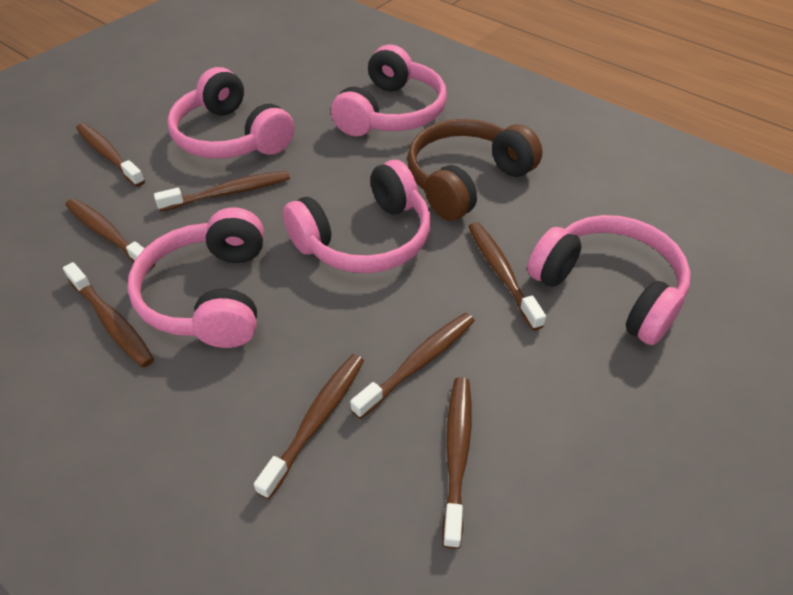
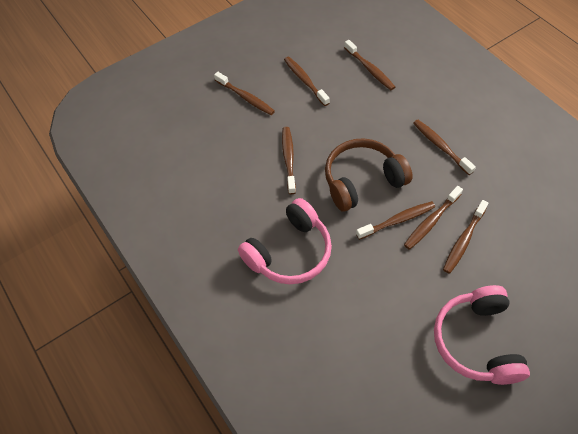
pink headphones: 5 -> 2

